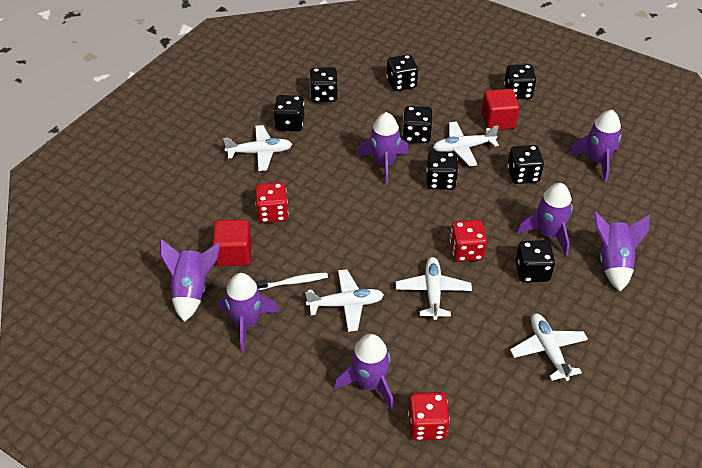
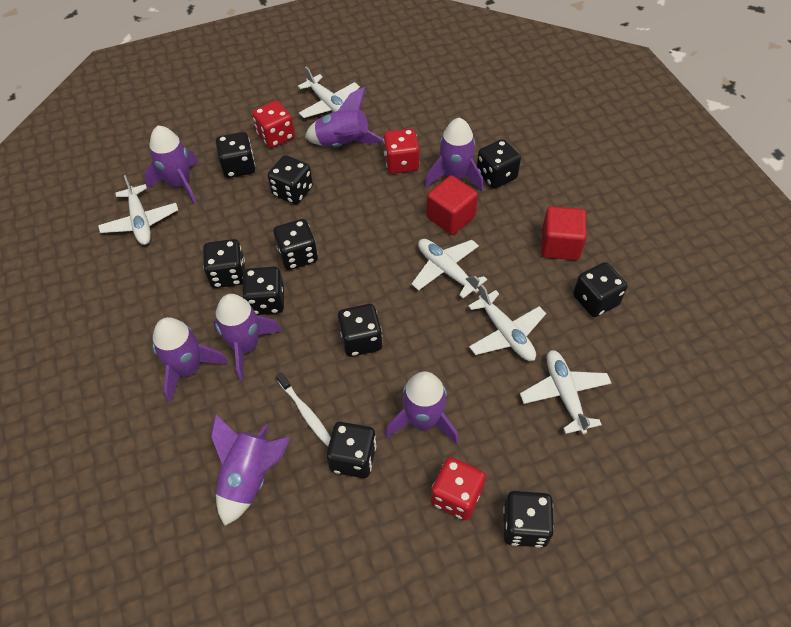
black dice: 8 -> 10

